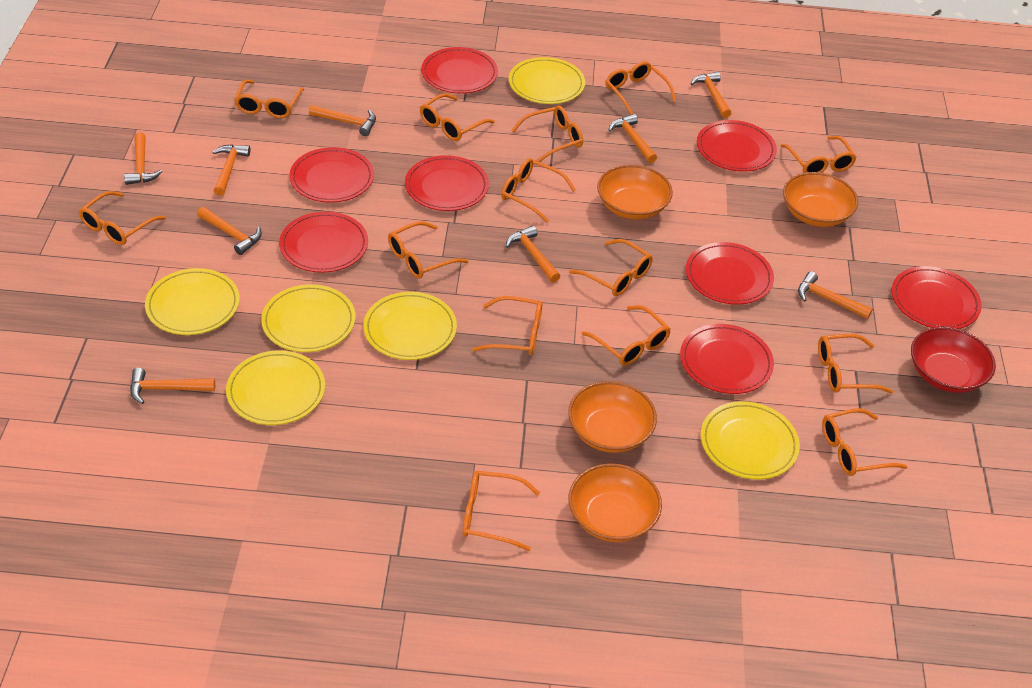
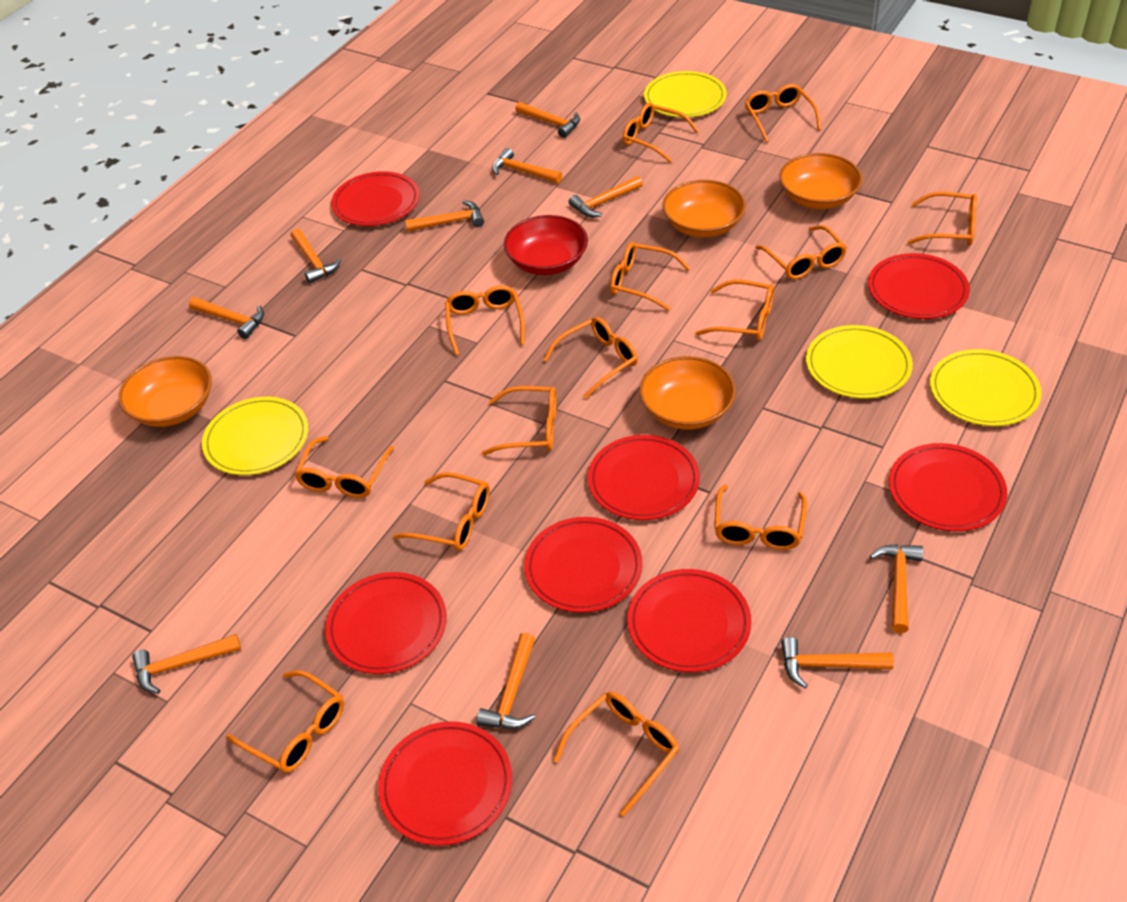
orange hammer: 9 -> 10
yellow plate: 6 -> 4

